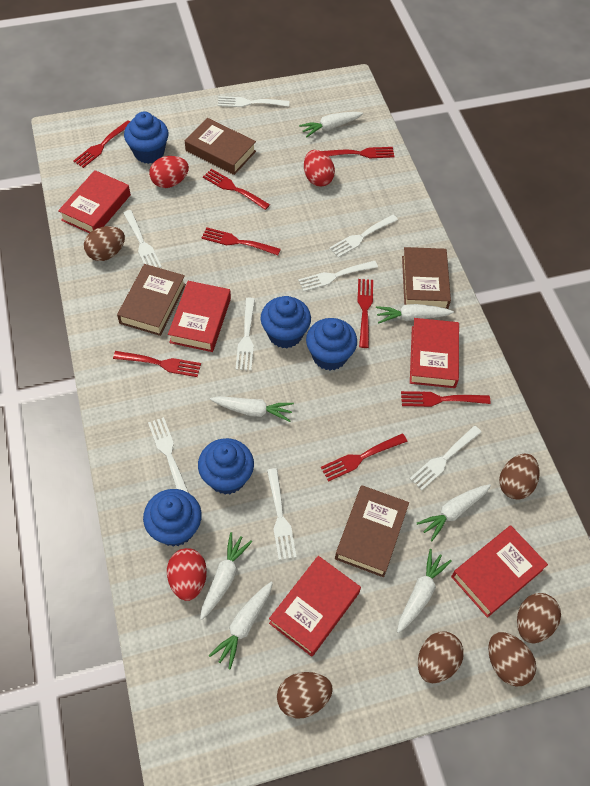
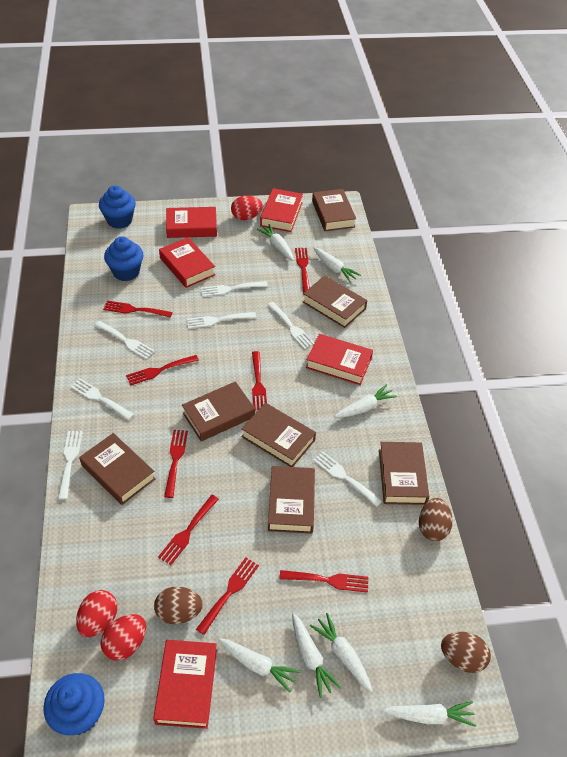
blue cupcake: 5 -> 3
brown book: 4 -> 7
brown egg: 6 -> 3
white fork: 8 -> 7

